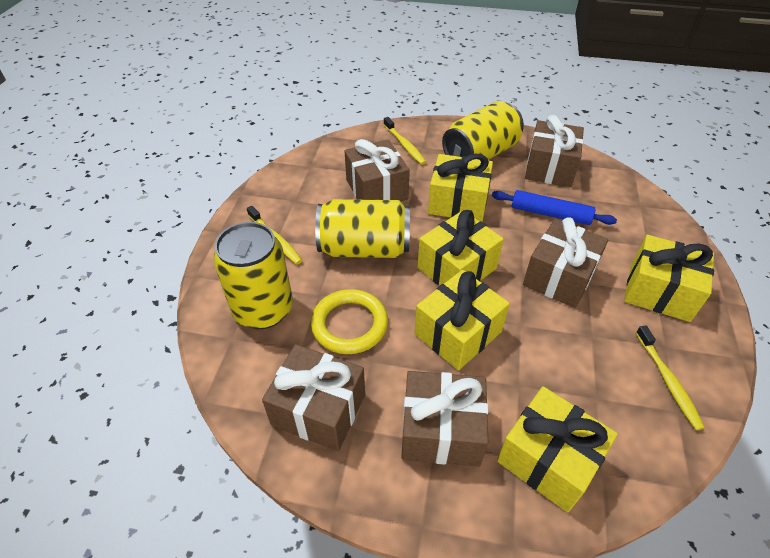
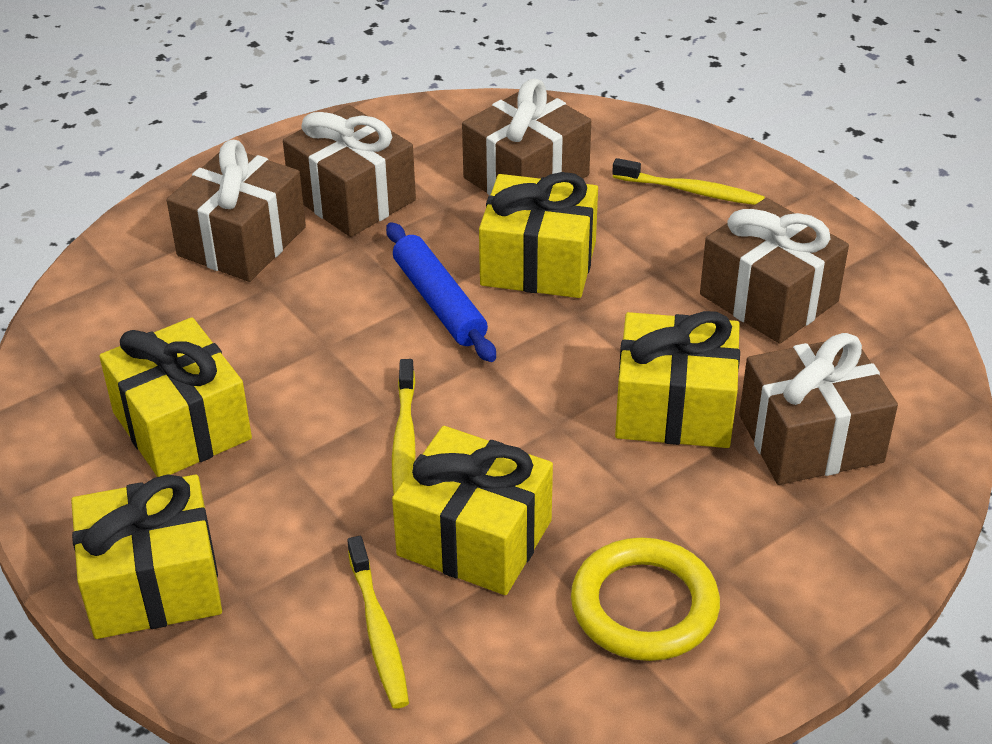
yellow can: 3 -> 0

